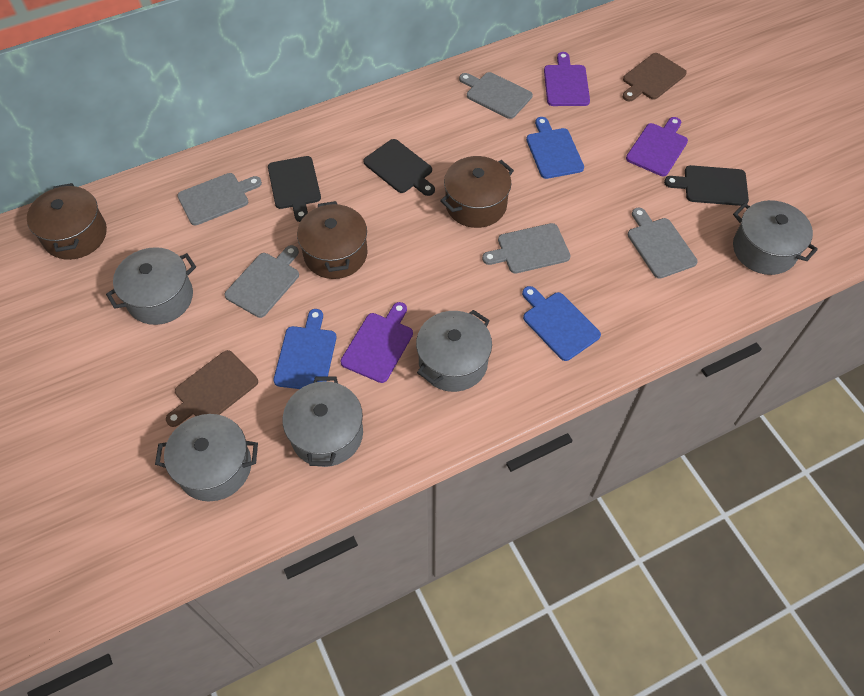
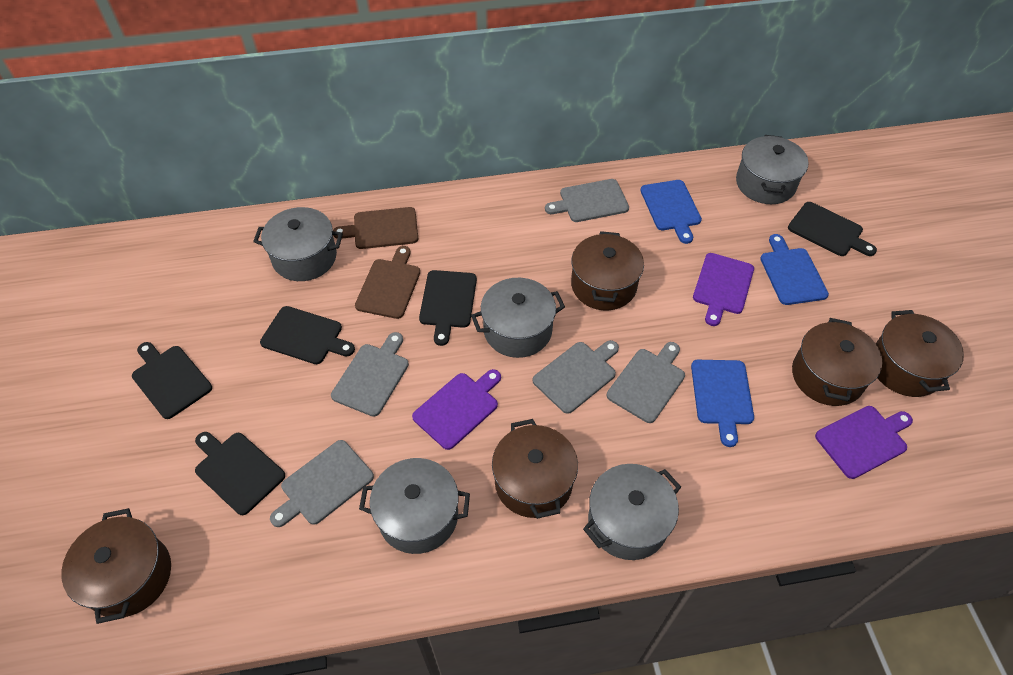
black cutting board: 3 -> 5
brown pot: 3 -> 5

